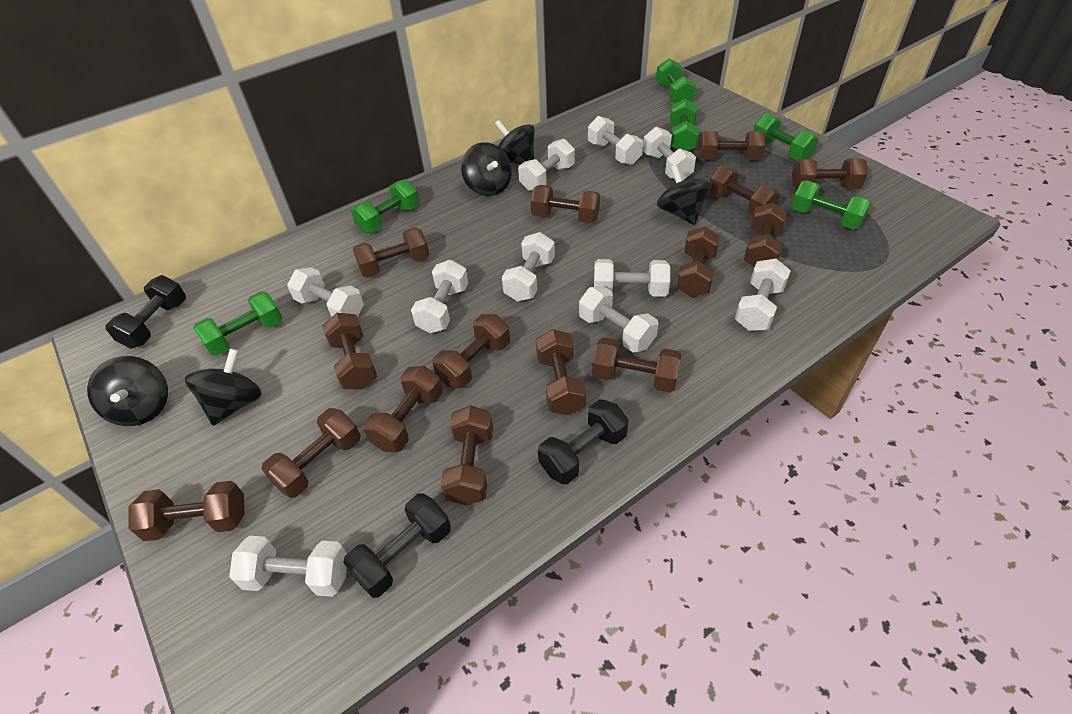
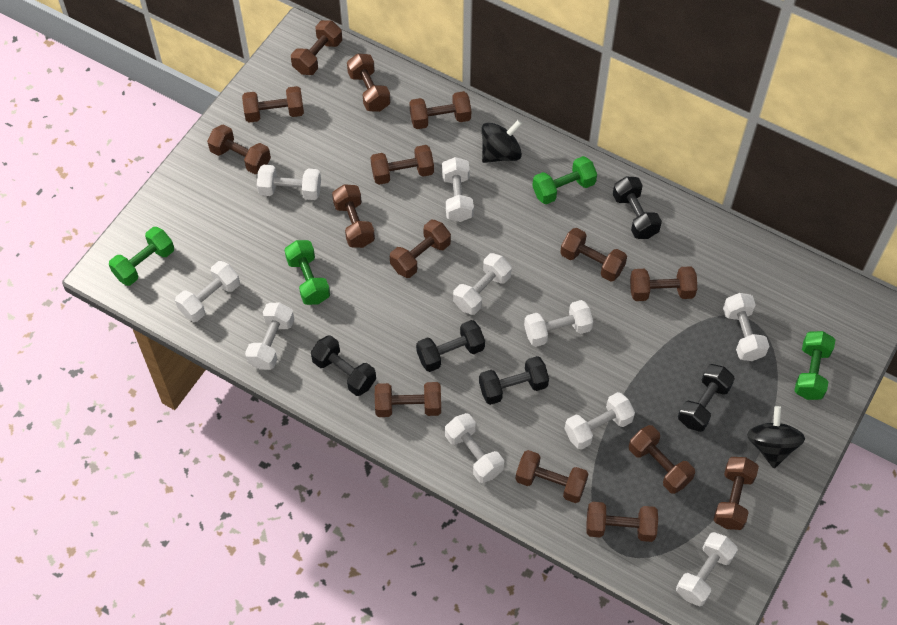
black dumbbell: 3 -> 5
black spinning top: 5 -> 2
green dumbbell: 6 -> 4

